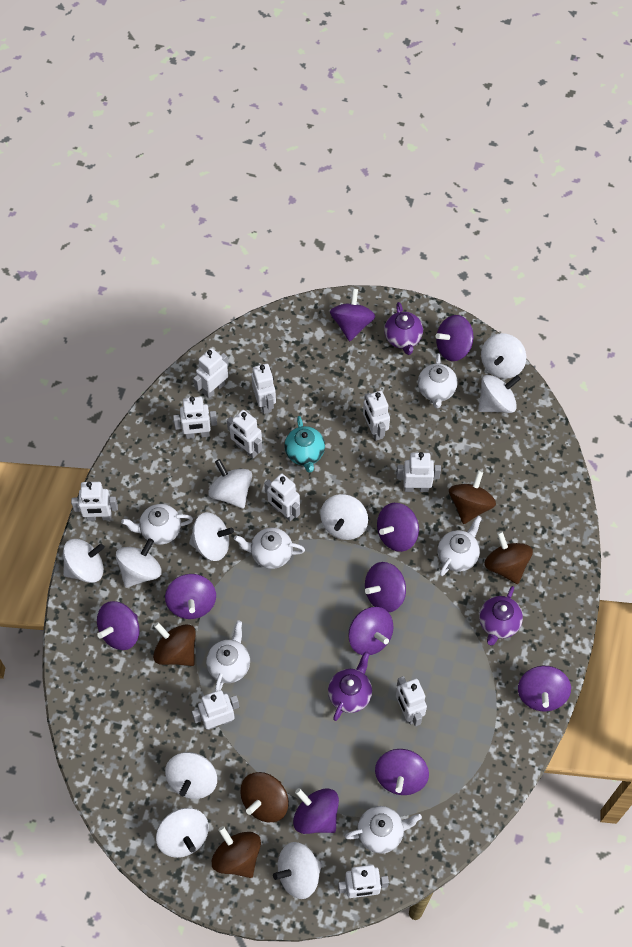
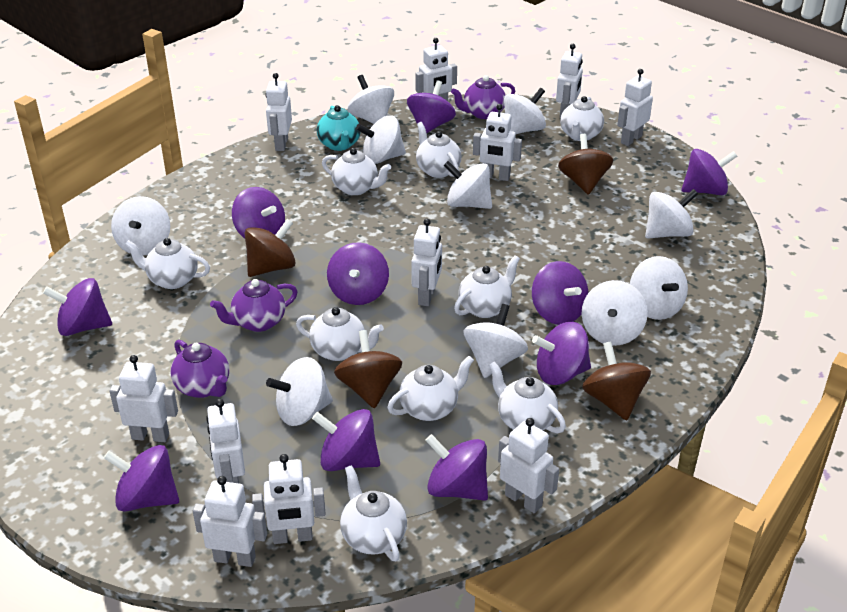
brown spinning top: 5 -> 4
white teapot: 6 -> 9

